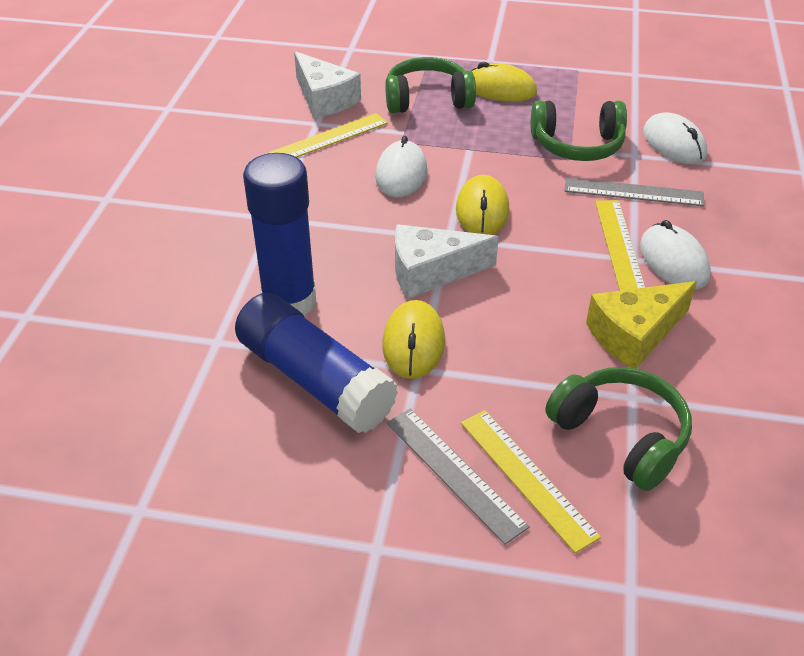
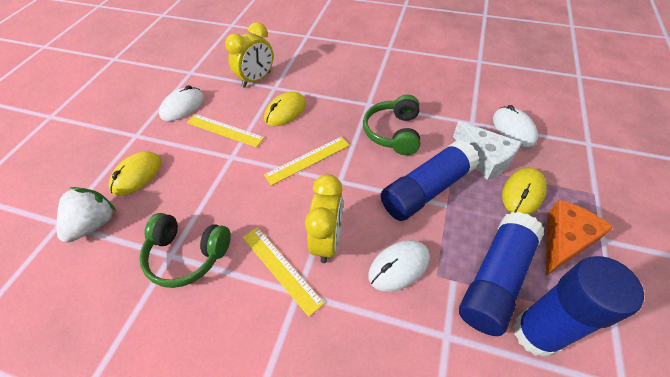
blue glue stick: 2 -> 3
green headphones: 3 -> 2
grey ruler: 2 -> 0
orange cheese: 0 -> 1
white cheese: 2 -> 1
white strawberry: 0 -> 1
yellow cheese: 1 -> 0
yellow clock: 0 -> 2

